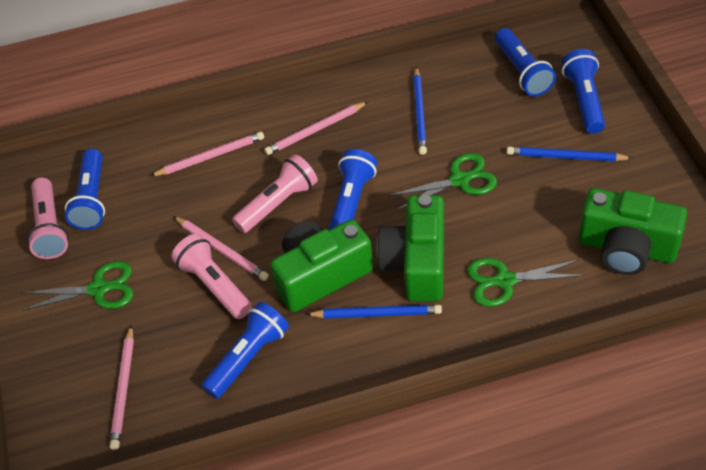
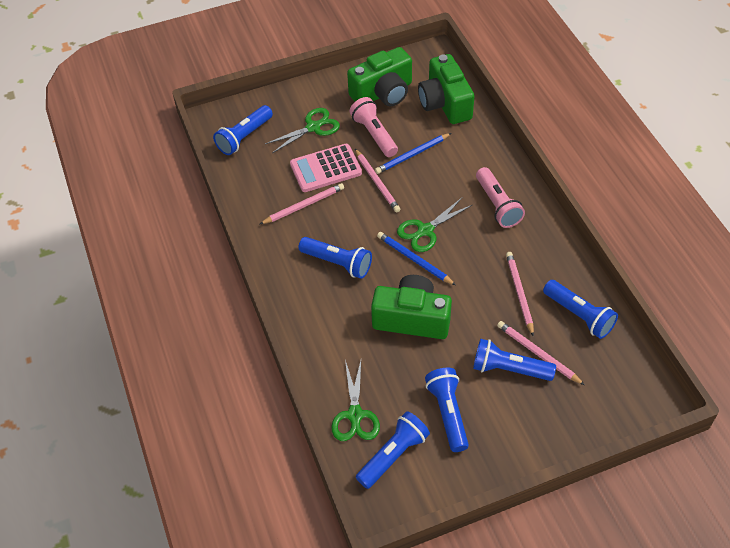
blue flashlight: 5 -> 6
blue pencil: 3 -> 2
pink calculator: 0 -> 1
pink flashlight: 3 -> 2

